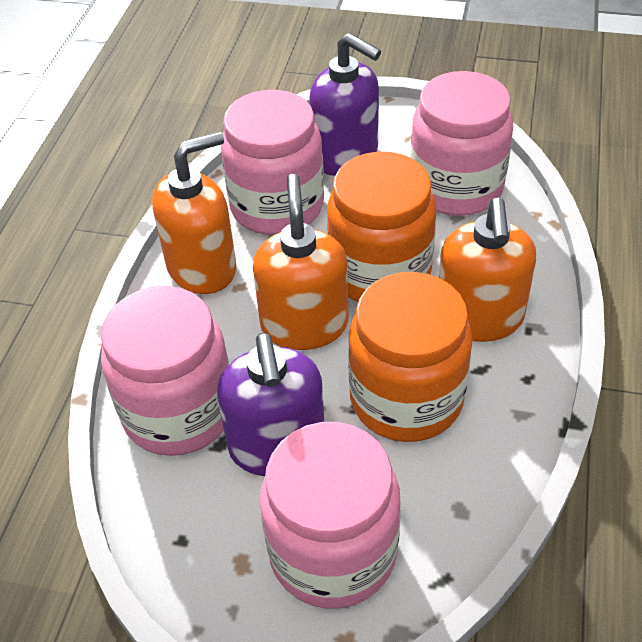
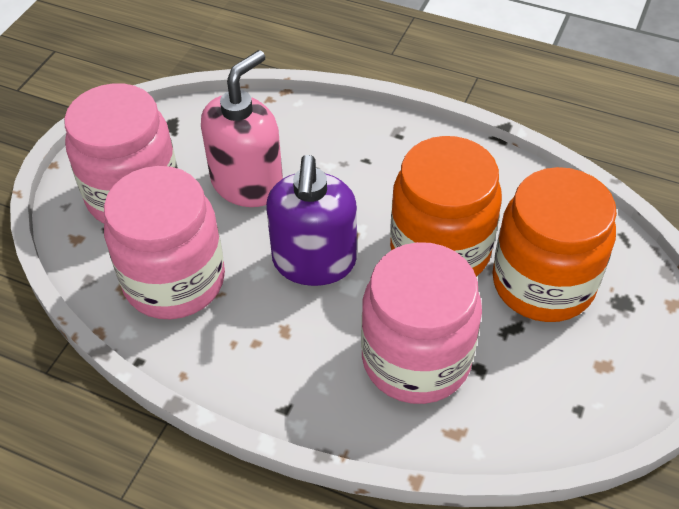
orange soap dispenser: 3 -> 0
pink jar: 4 -> 3
pink soap dispenser: 0 -> 1
purple soap dispenser: 2 -> 1

